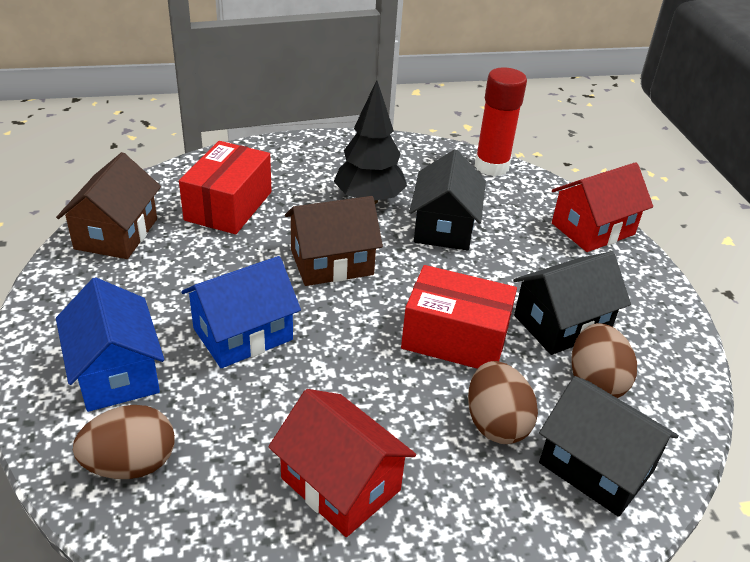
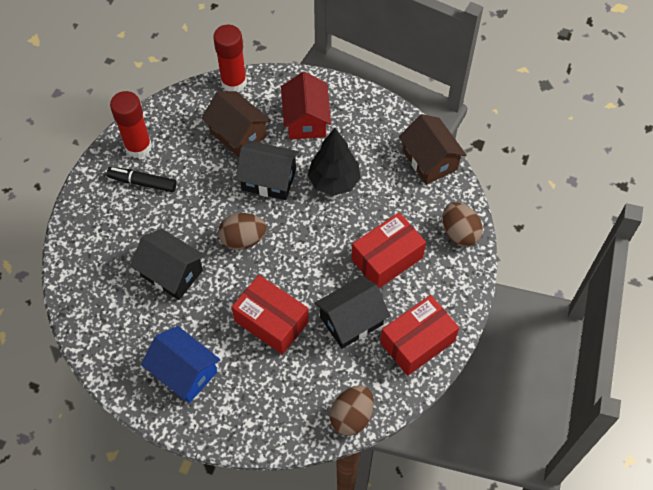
black marker: 0 -> 1
blue house: 2 -> 1
red box: 2 -> 3
red glue stick: 1 -> 2
red house: 2 -> 1

